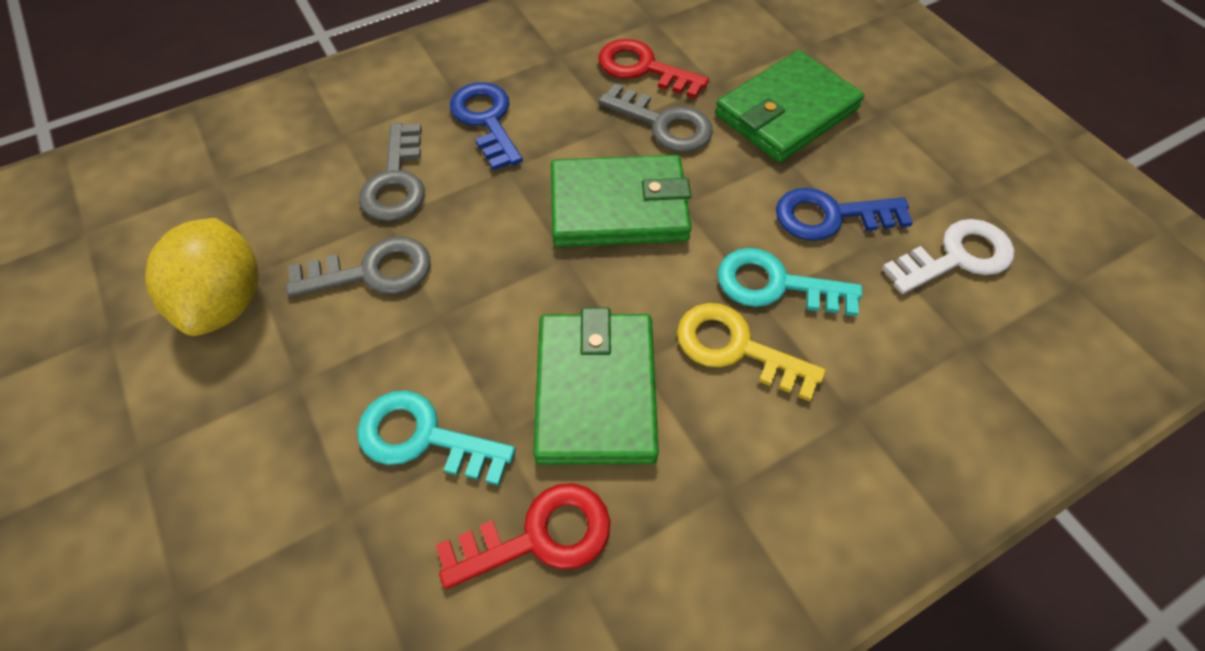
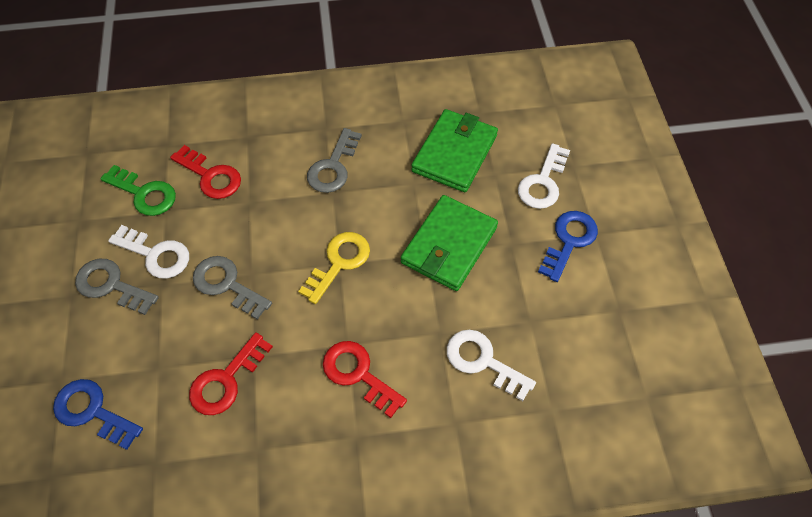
green key: 0 -> 1
green wallet: 3 -> 2
red key: 2 -> 3
turquoise key: 2 -> 0
white key: 1 -> 3
yellow lemon: 1 -> 0

